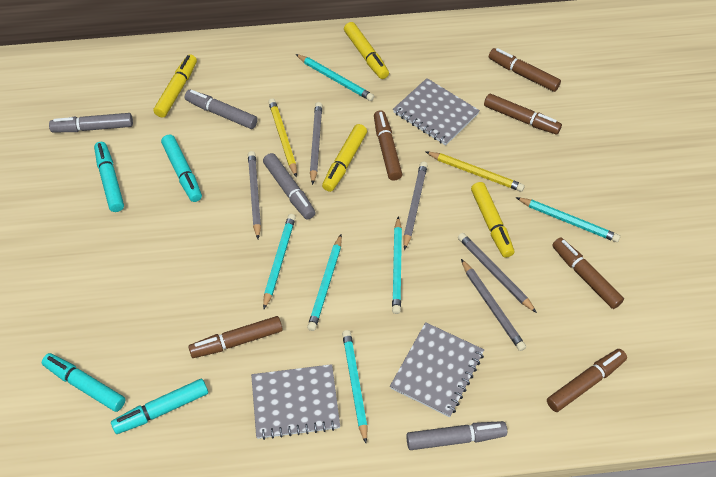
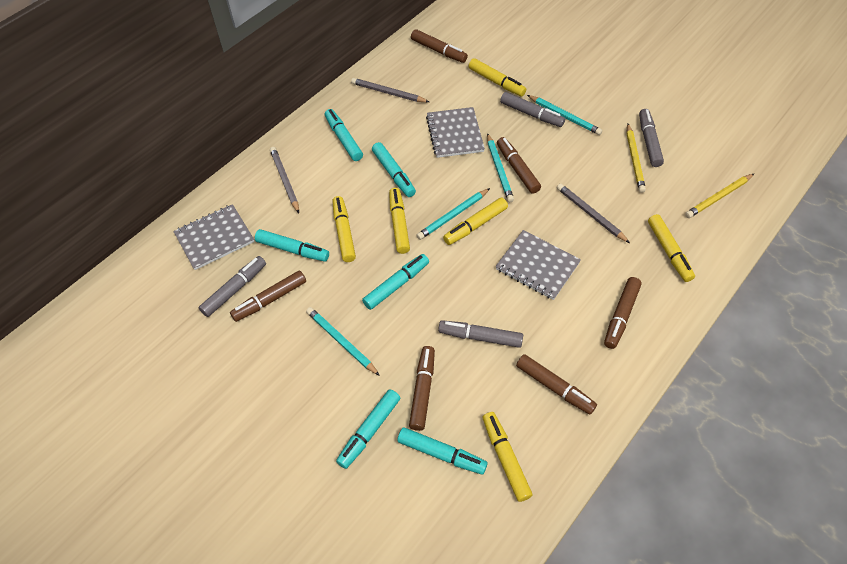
grey pencil: 5 -> 3
turquoise marker: 4 -> 6
turquoise pencil: 6 -> 4
yellow marker: 4 -> 6

